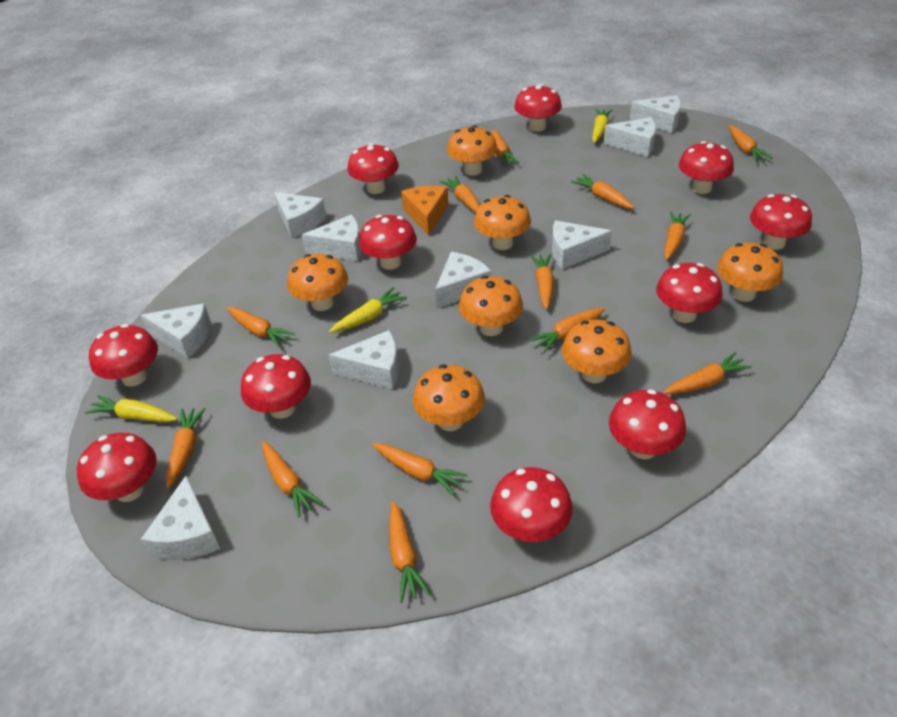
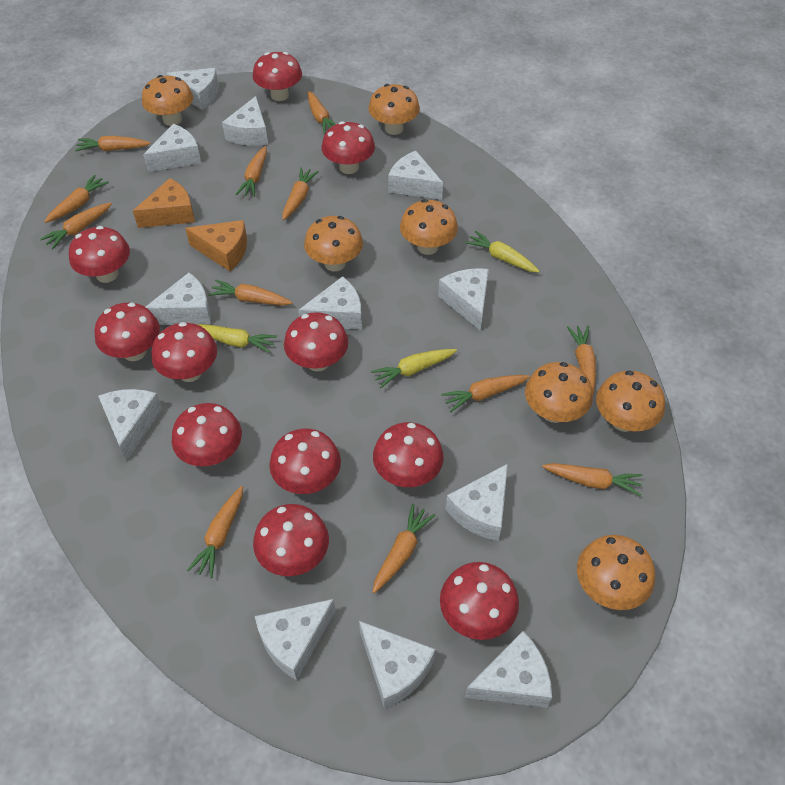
orange carrot: 13 -> 12
orange cheese: 1 -> 2
white cheese: 9 -> 12

